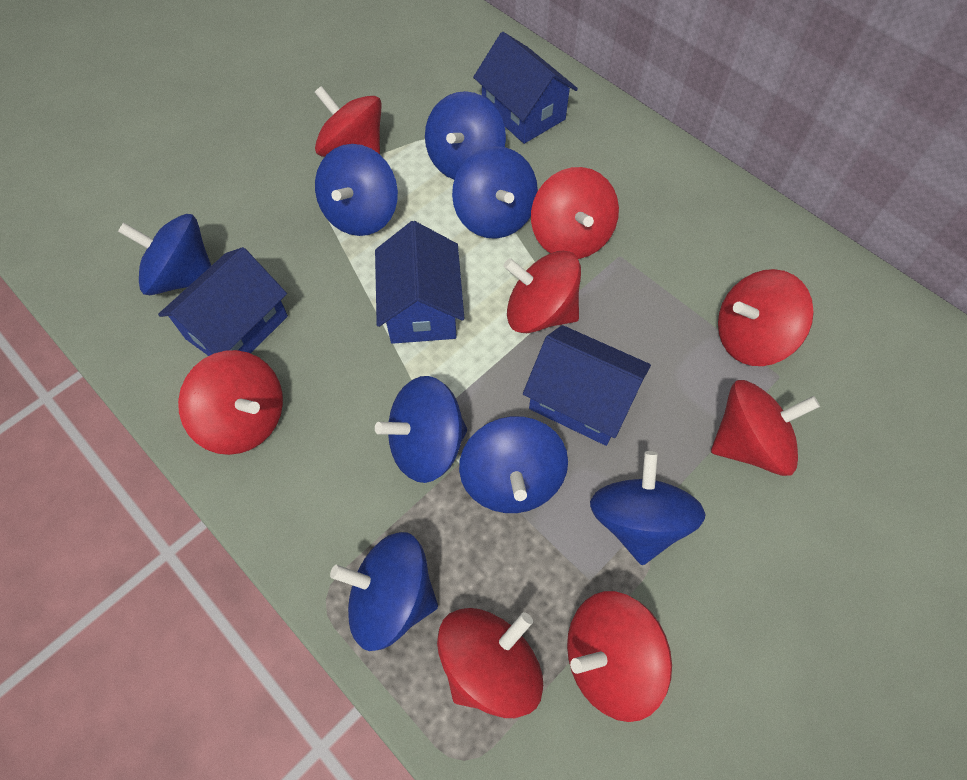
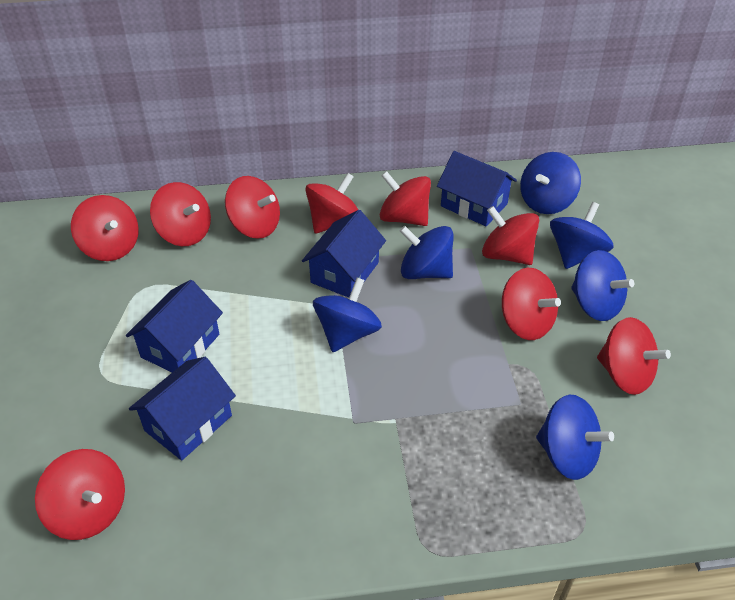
blue spinning top: 8 -> 6
red spinning top: 8 -> 9

